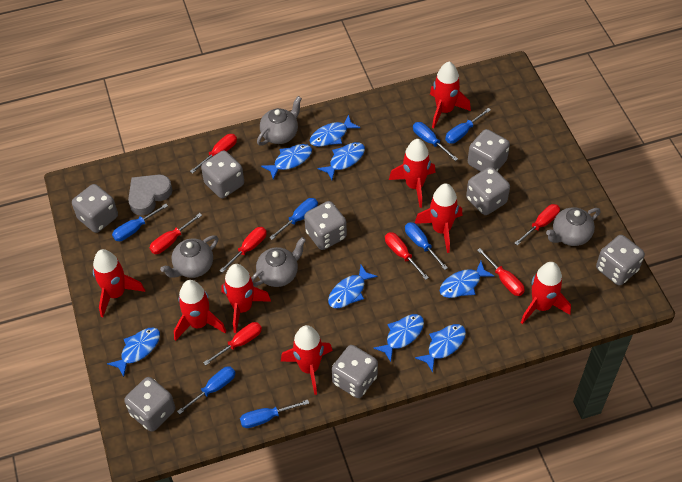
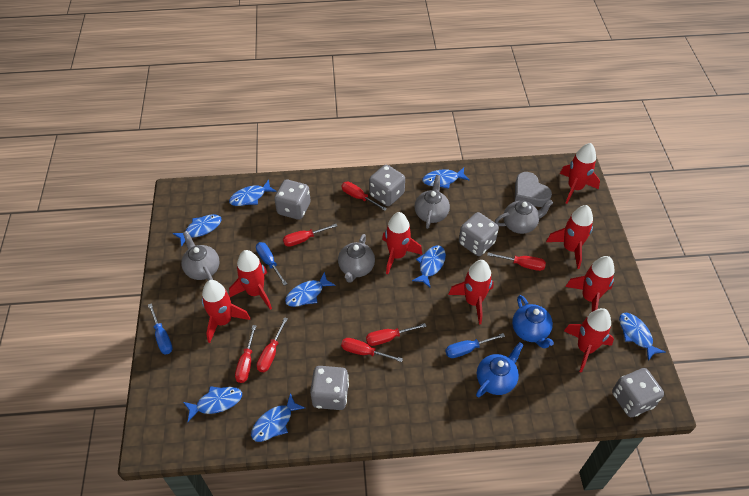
blue screwdriver: 7 -> 3
blue teapot: 0 -> 2
grey dice: 8 -> 5

